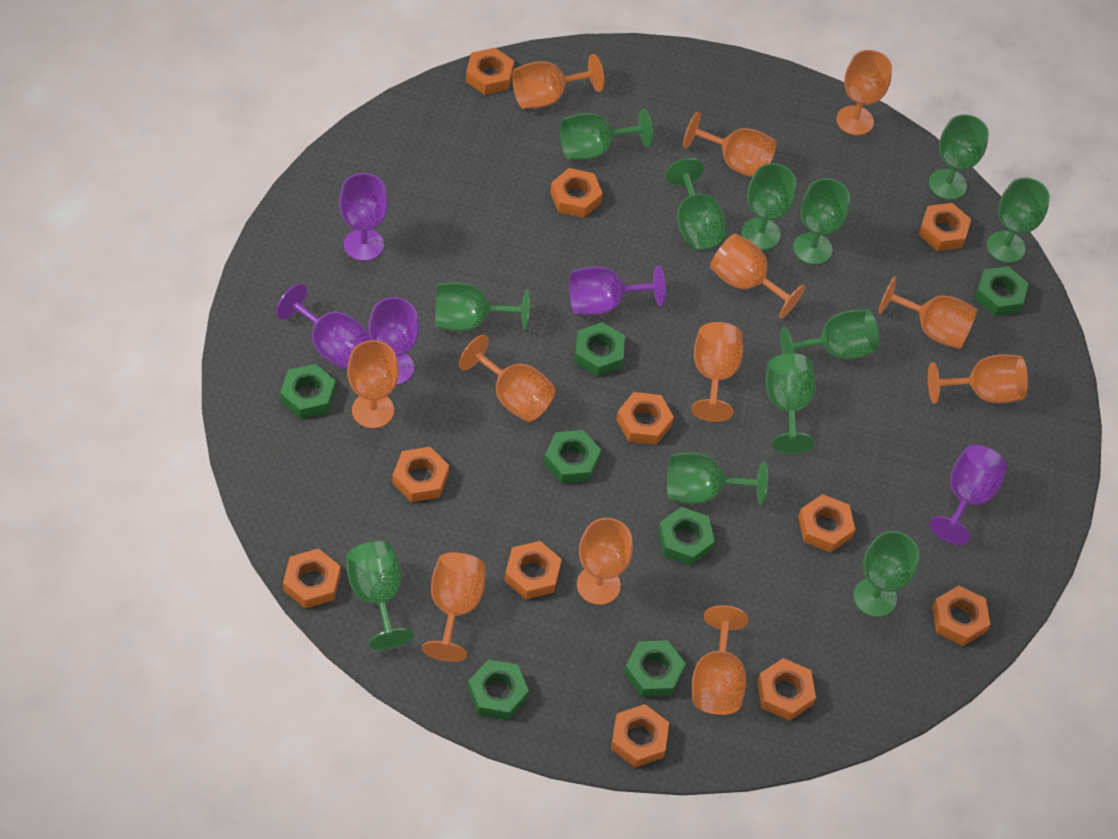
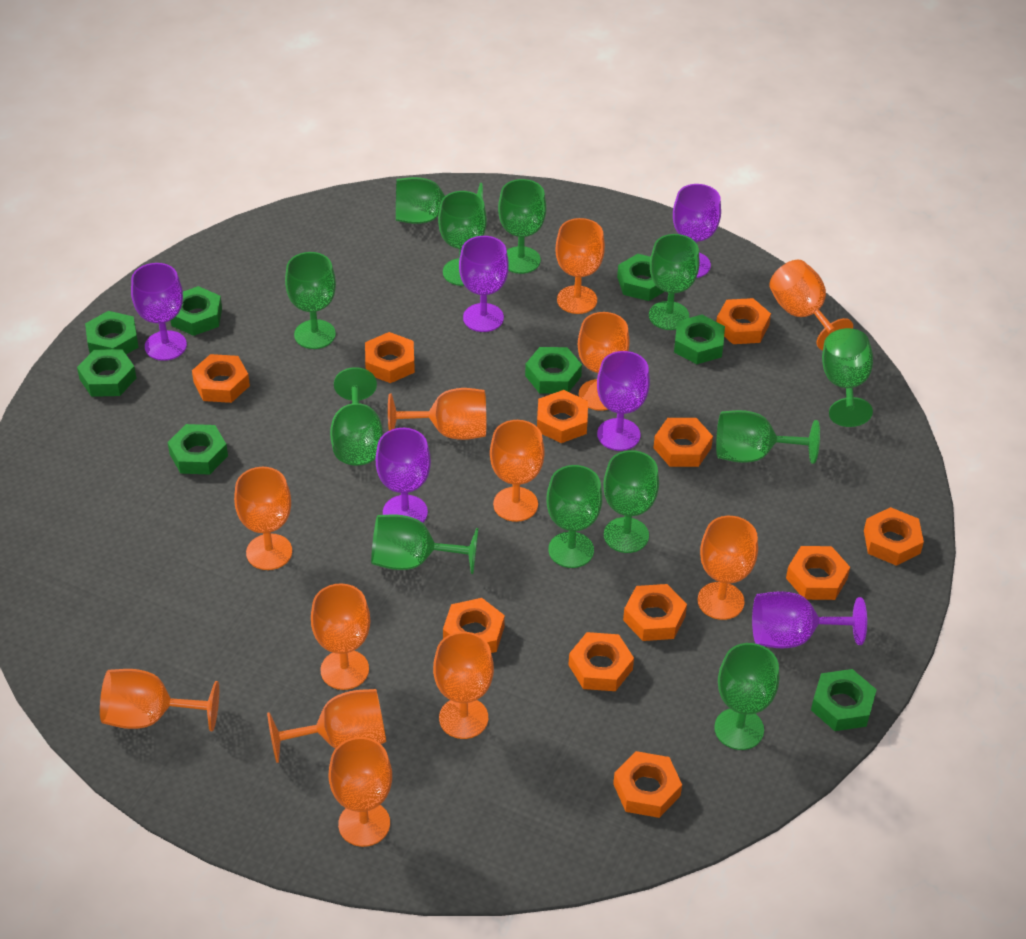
green nut: 7 -> 8
purple goblet: 5 -> 6

